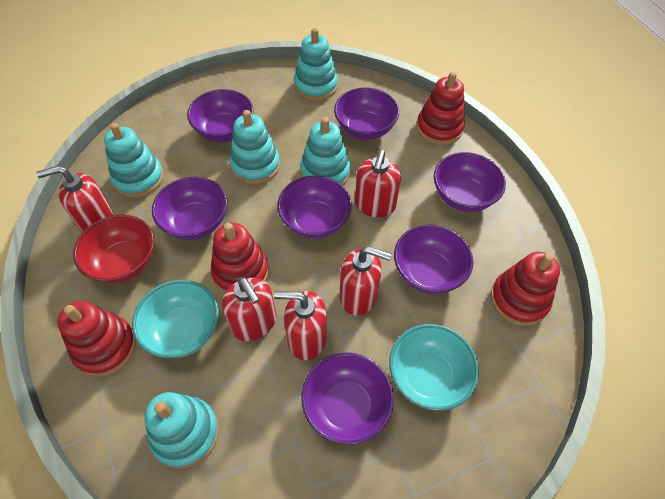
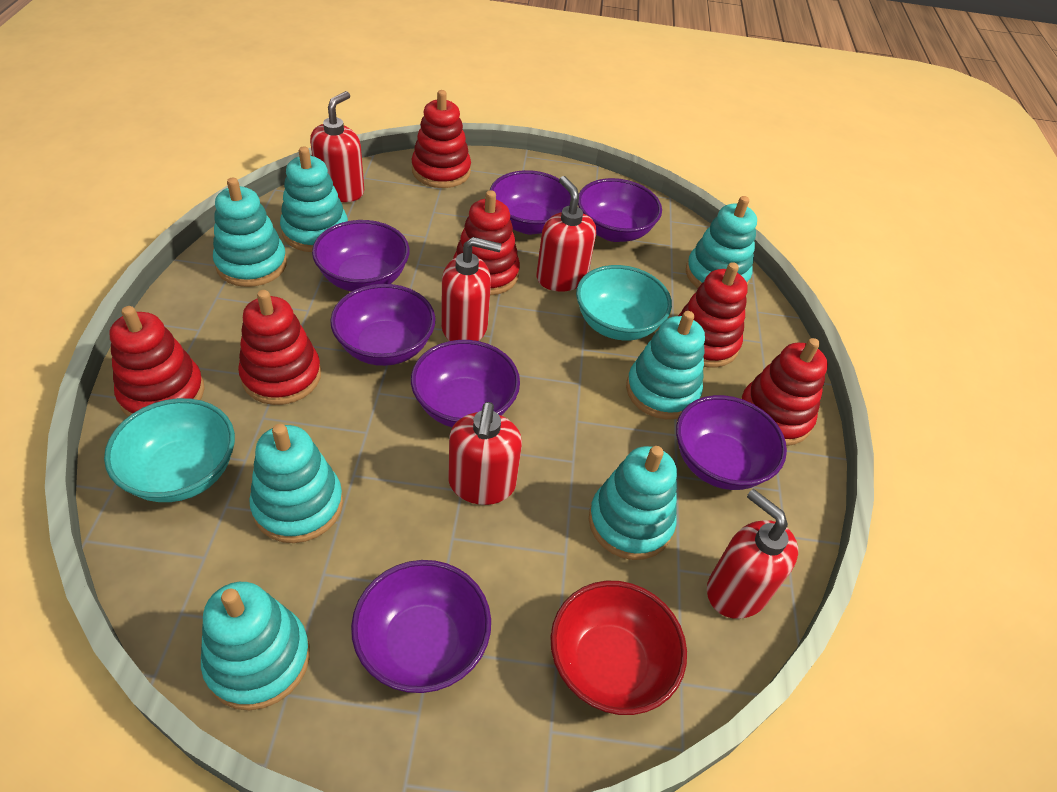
red stacking toy: 4 -> 6
turquoise stacking toy: 5 -> 7

